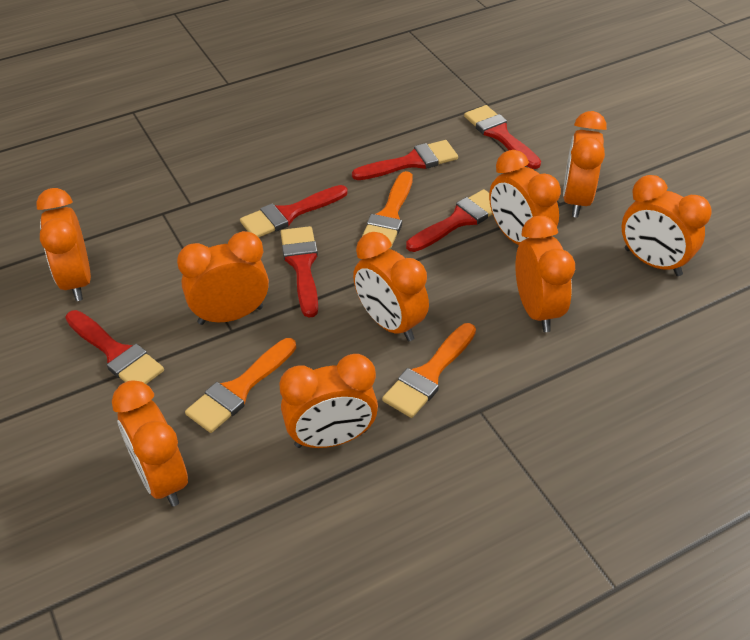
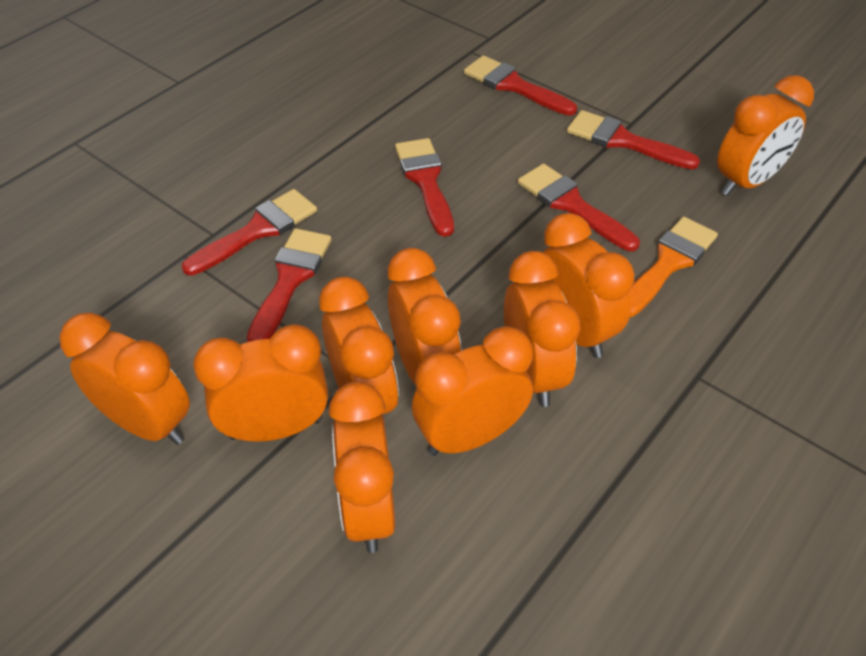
orange brush: 3 -> 1

